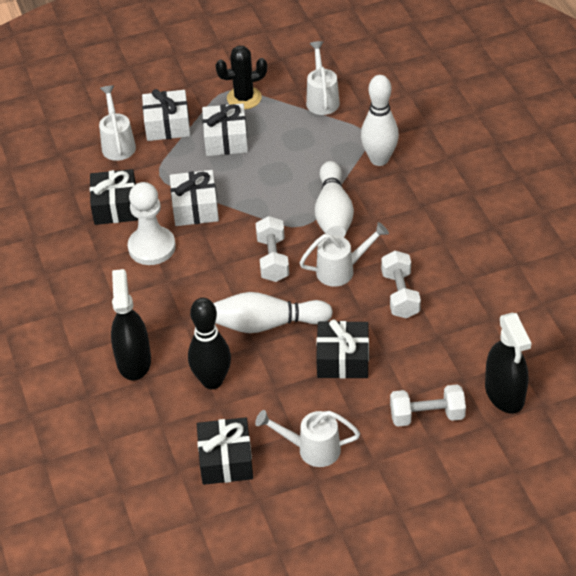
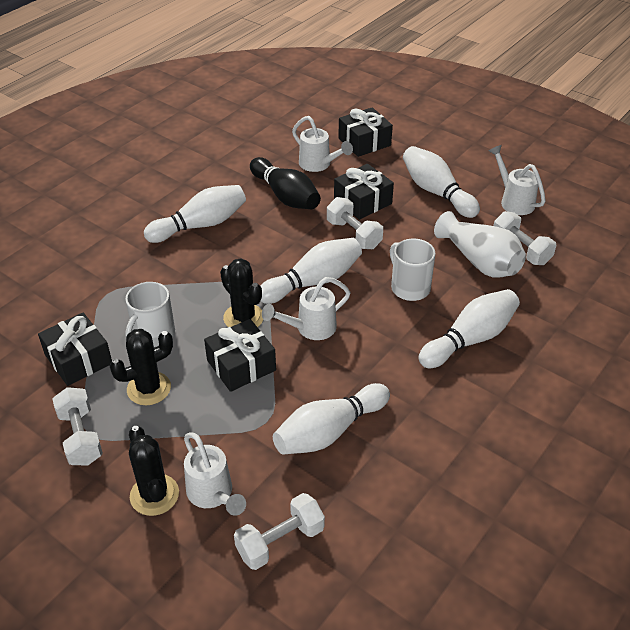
black cactus: 1 -> 3
black gift: 3 -> 4
black spray bottle: 2 -> 0
white bowling pin: 3 -> 5
white dumbbell: 3 -> 4
white gift: 3 -> 0
white mug: 0 -> 2
white pawn: 1 -> 0
white vase: 0 -> 1

